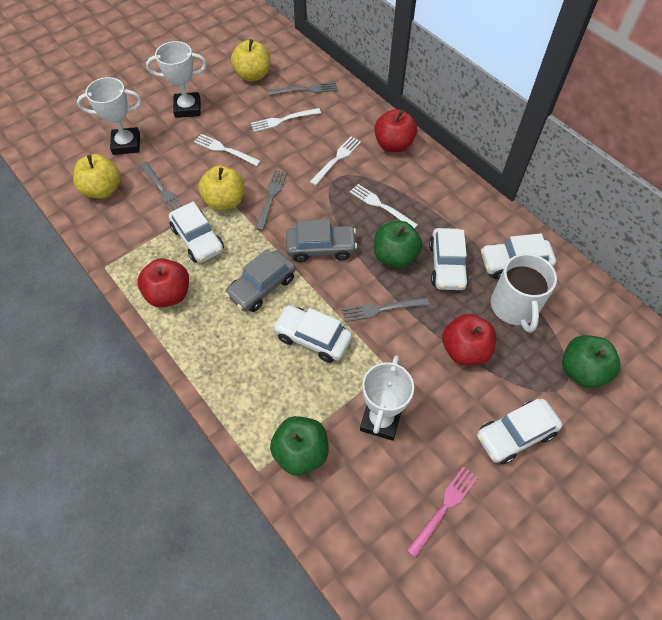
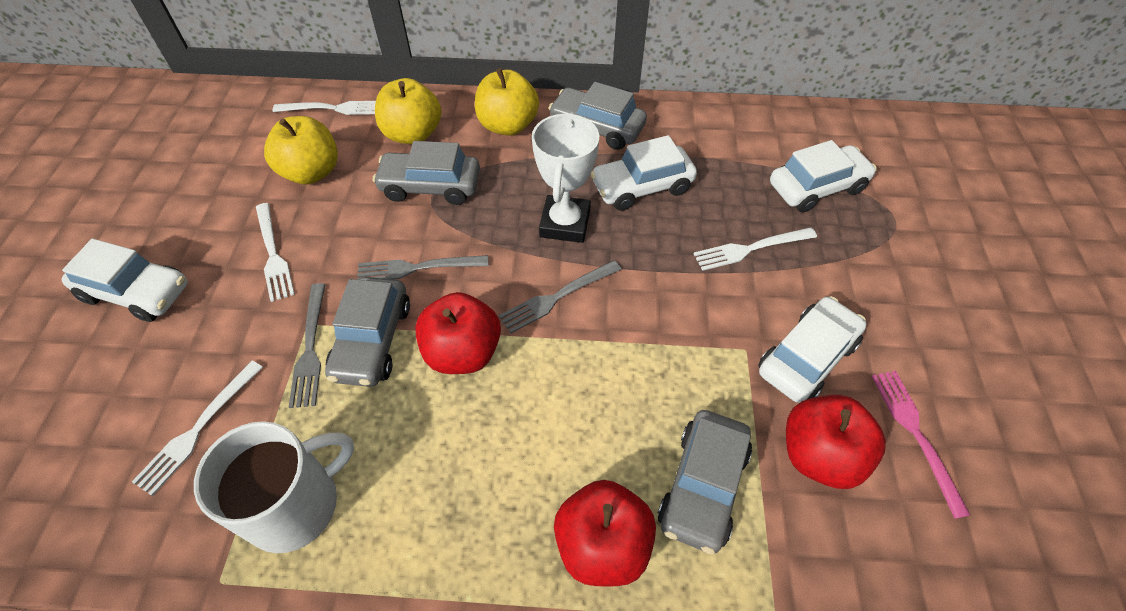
green apple: 3 -> 0
grey car: 2 -> 4
grey fork: 4 -> 3
white car: 5 -> 4
white trophy: 3 -> 1

